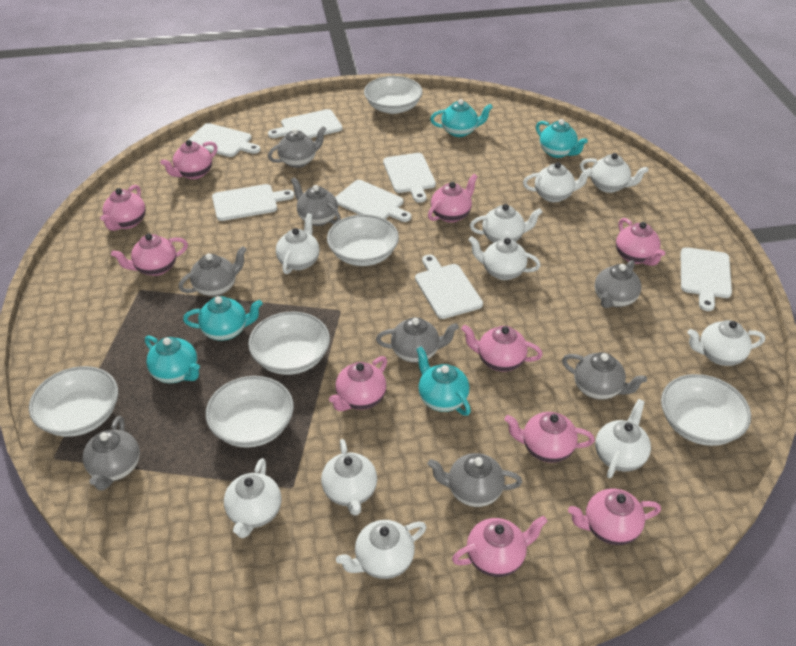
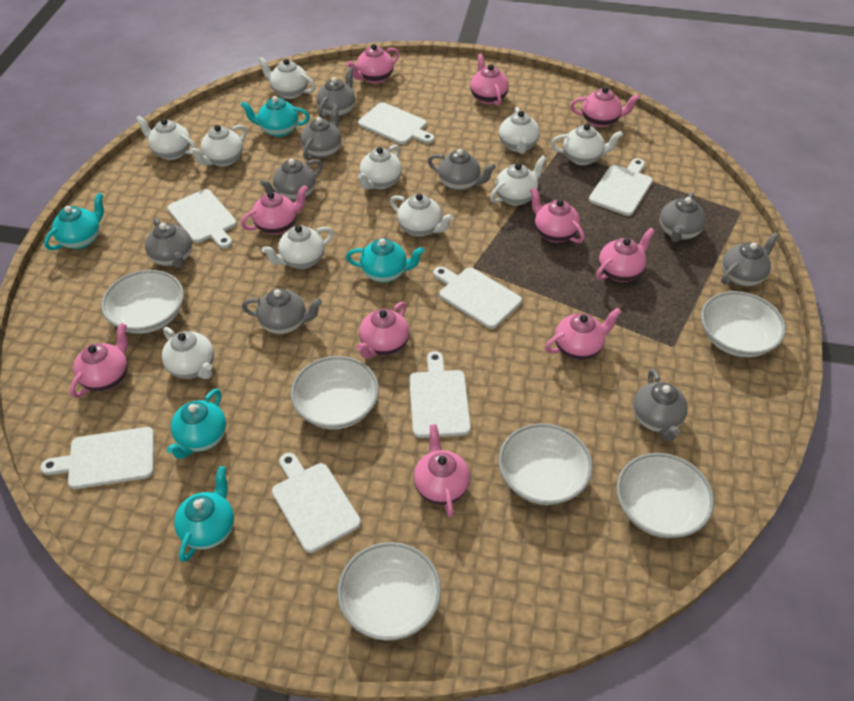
grey teapot: 8 -> 9

